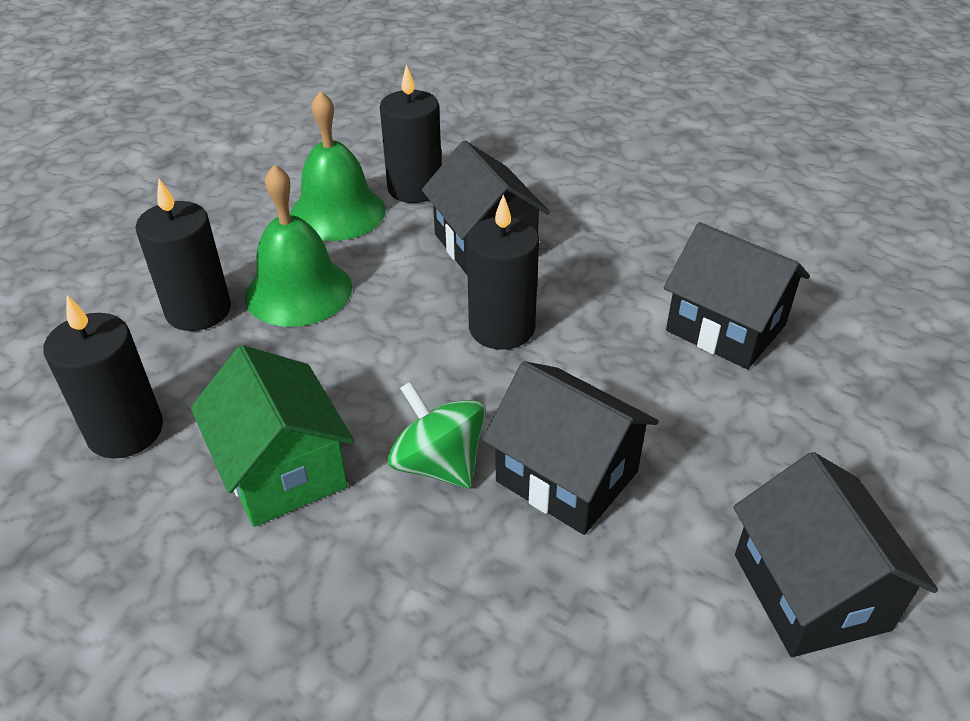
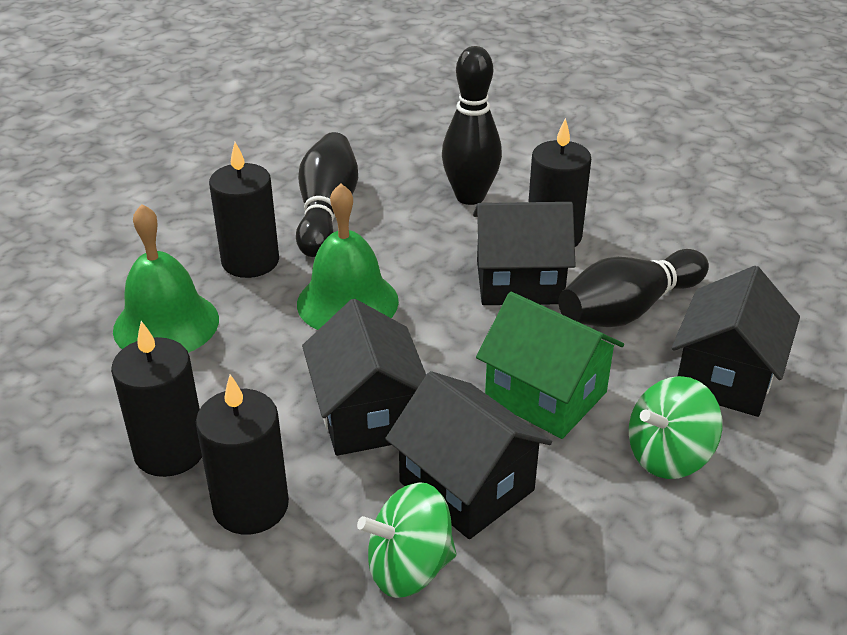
black bowling pin: 0 -> 3
green spinning top: 1 -> 2

